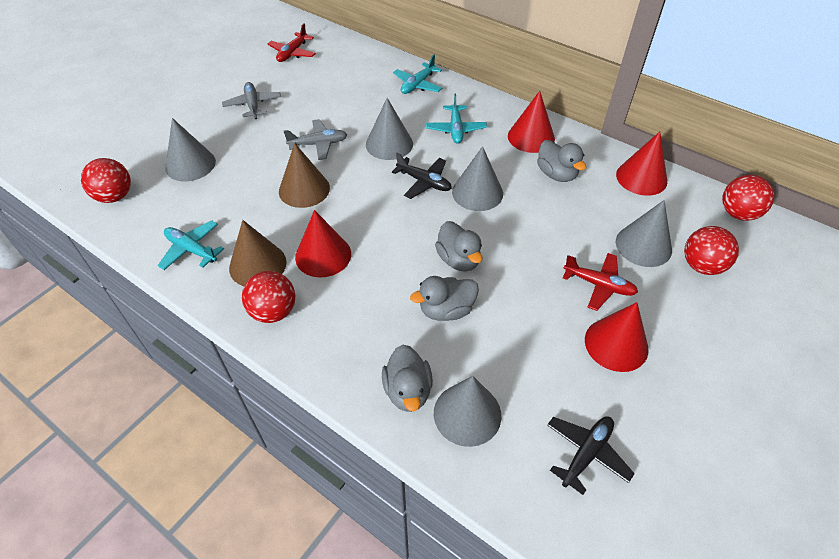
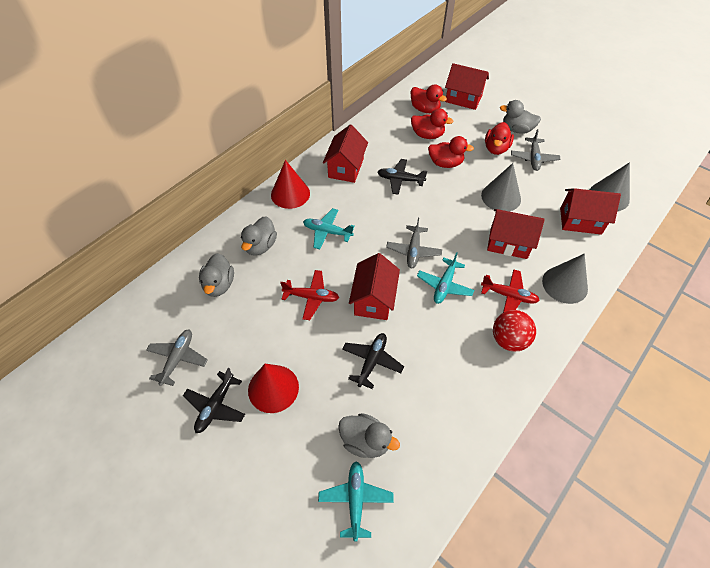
black plane: 2 -> 3
brown cone: 2 -> 0
grey cone: 5 -> 3
grey plane: 2 -> 3
red ball: 4 -> 1
red cone: 4 -> 2
red duck: 0 -> 4
red house: 0 -> 5

